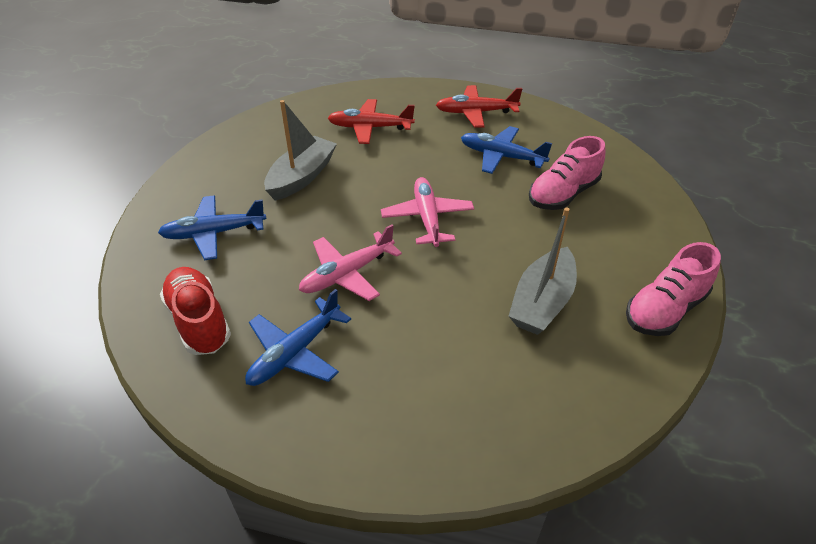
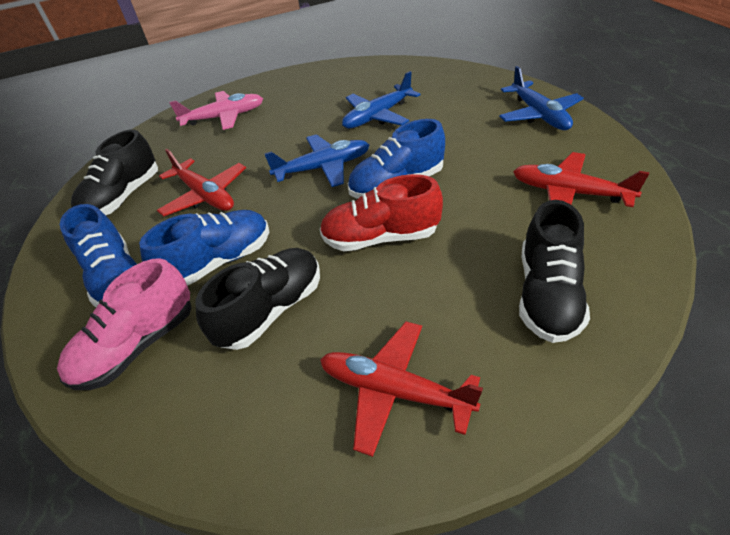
black shoe: 0 -> 3
blue shoe: 0 -> 3
grey boat: 2 -> 0
pink plane: 2 -> 1
pink shoe: 2 -> 1
red plane: 2 -> 3

